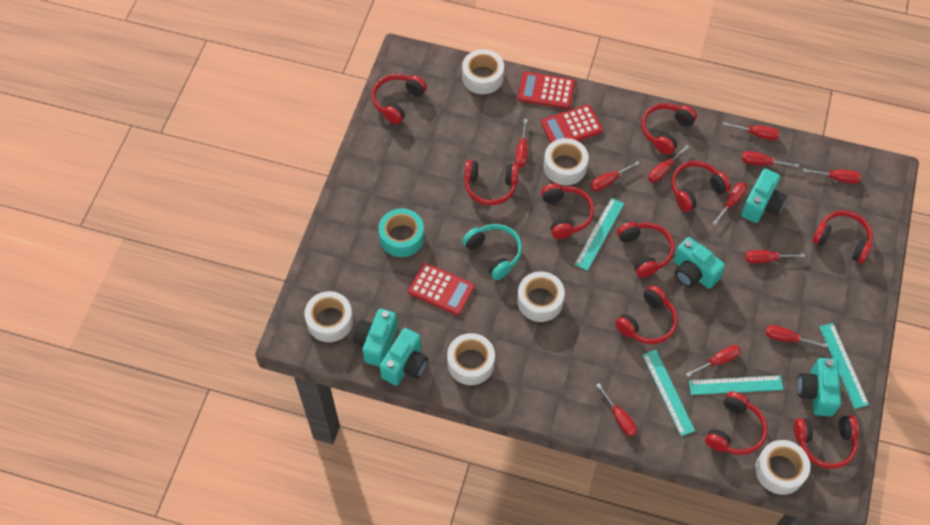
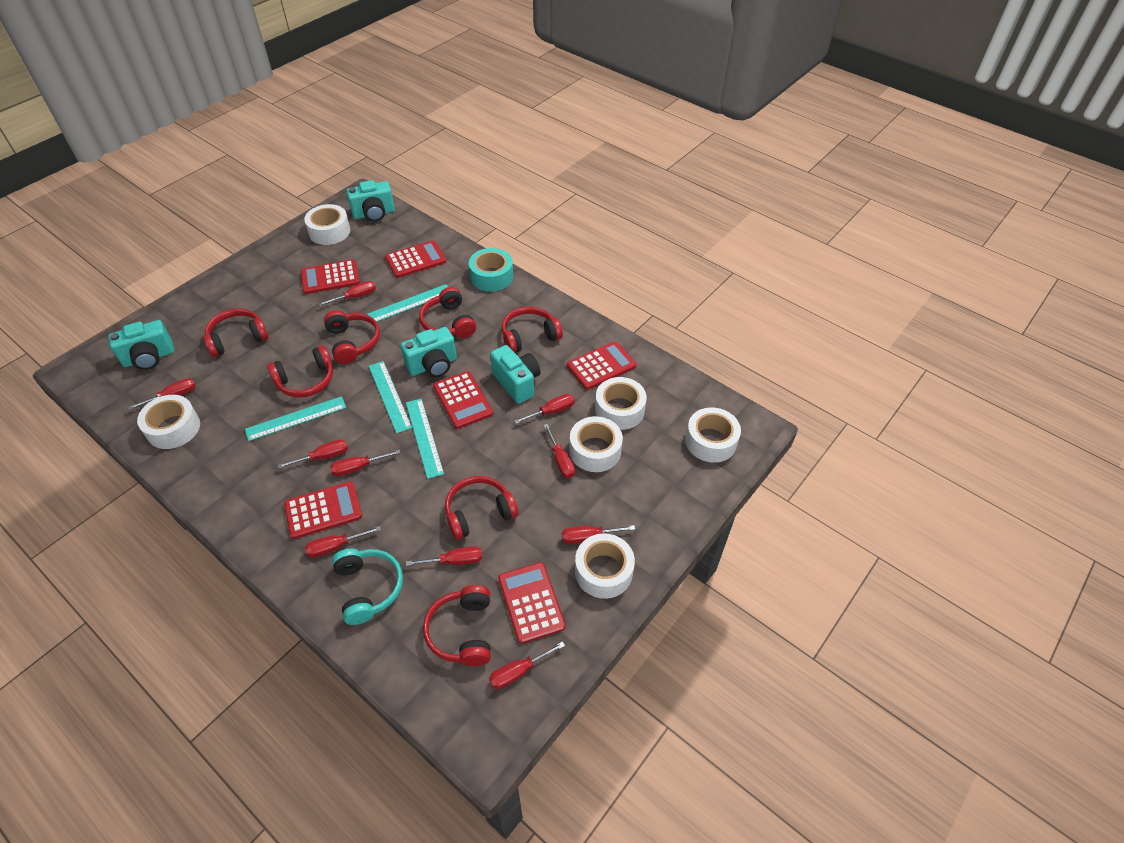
red calculator: 3 -> 6
red headphones: 10 -> 7
red screwdriver: 11 -> 10
turquoise camera: 5 -> 4

